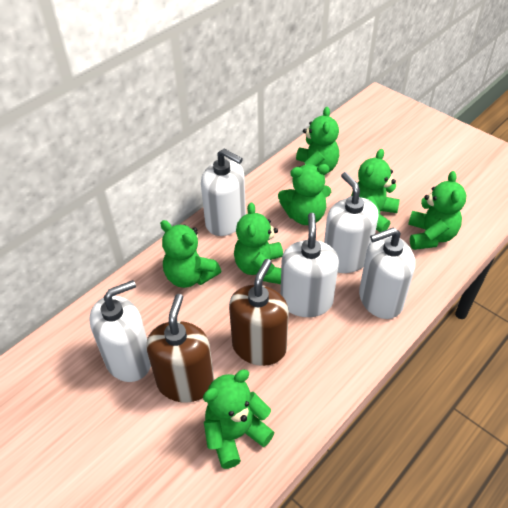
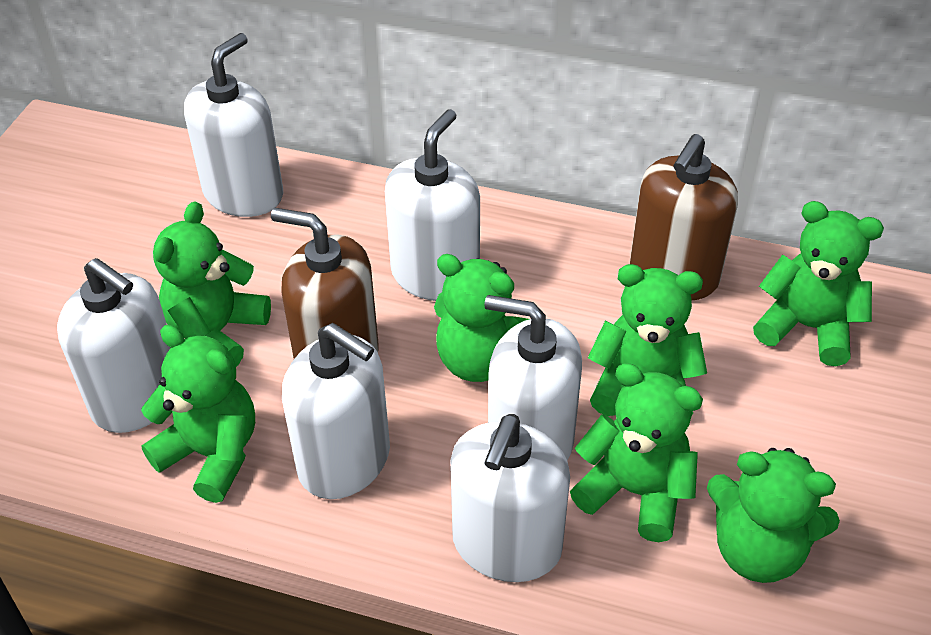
white soap dispenser: 5 -> 6

